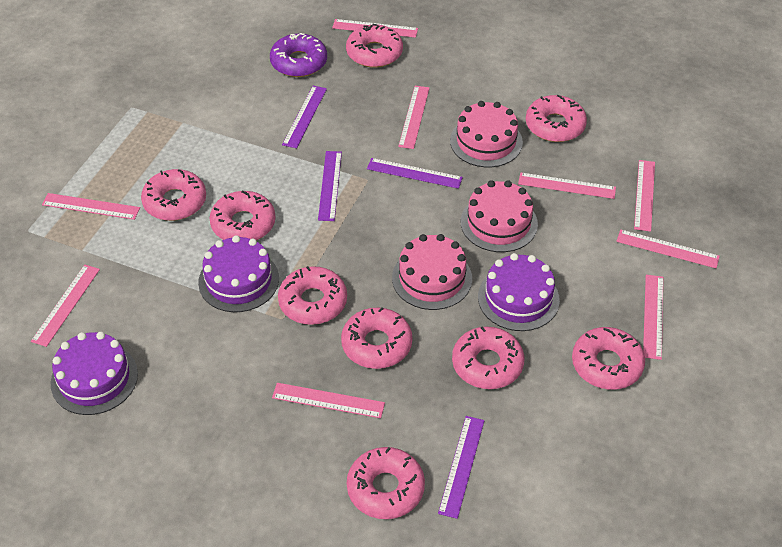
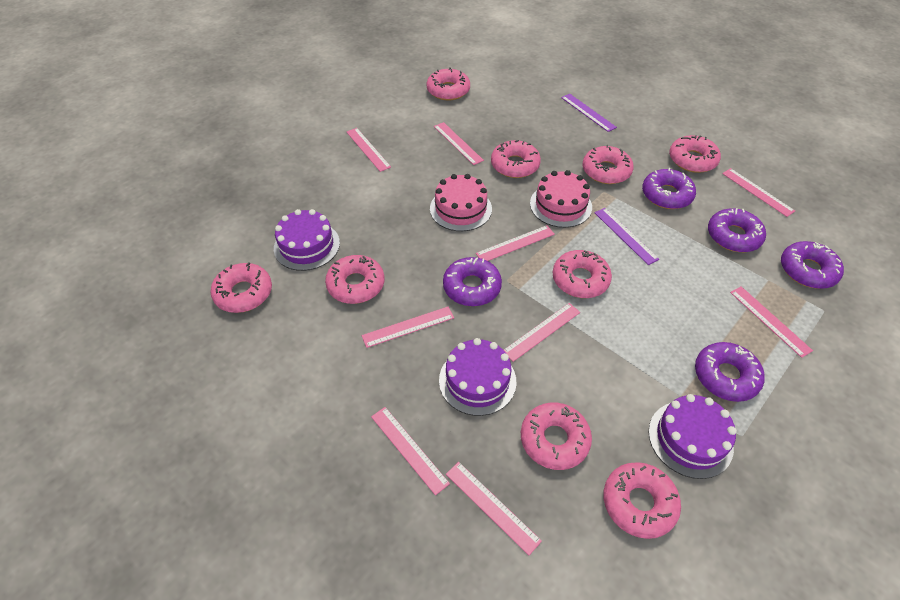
pink cake: 3 -> 2
purple donut: 1 -> 5
purple ruler: 4 -> 2

